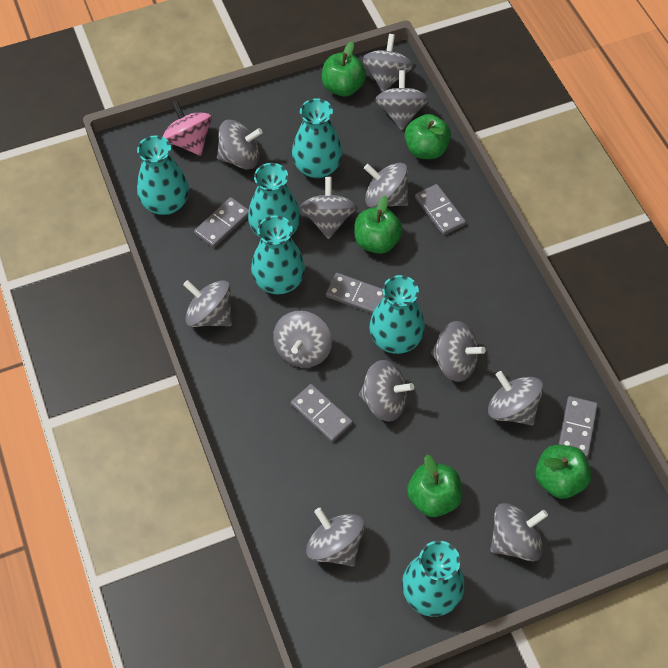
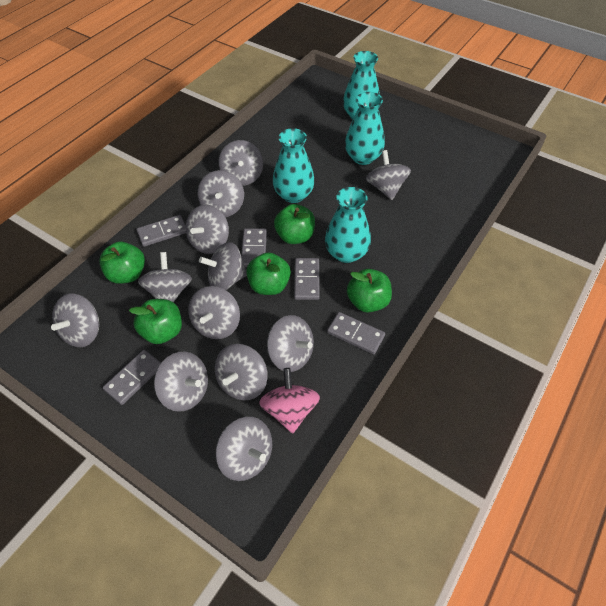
turquoise vase: 6 -> 4

